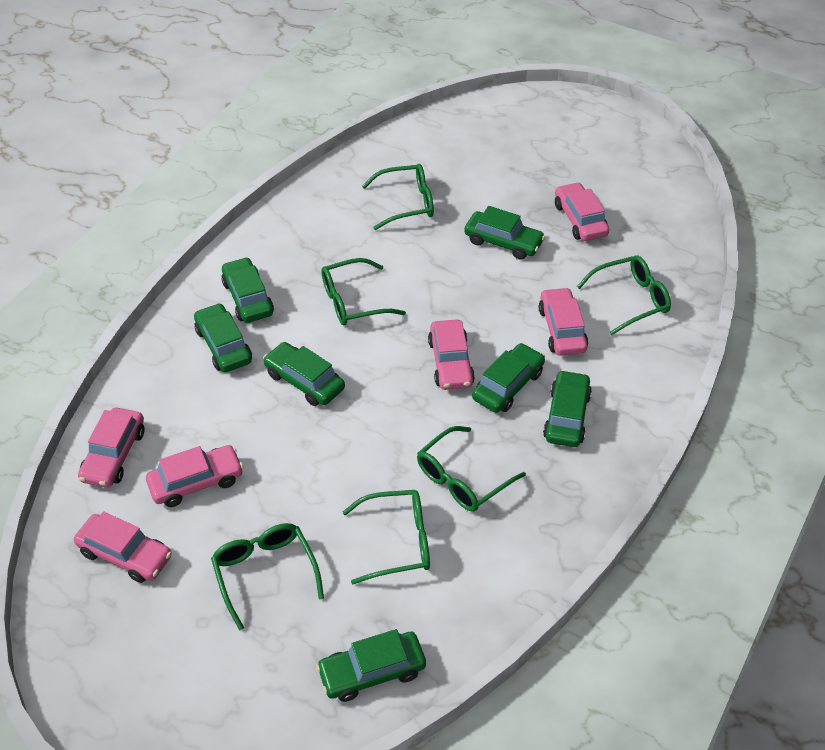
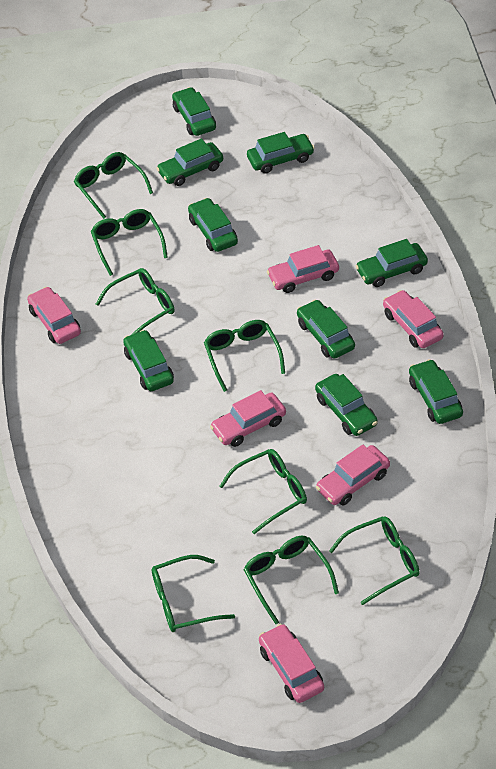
green car: 7 -> 9
green glasses: 6 -> 8

